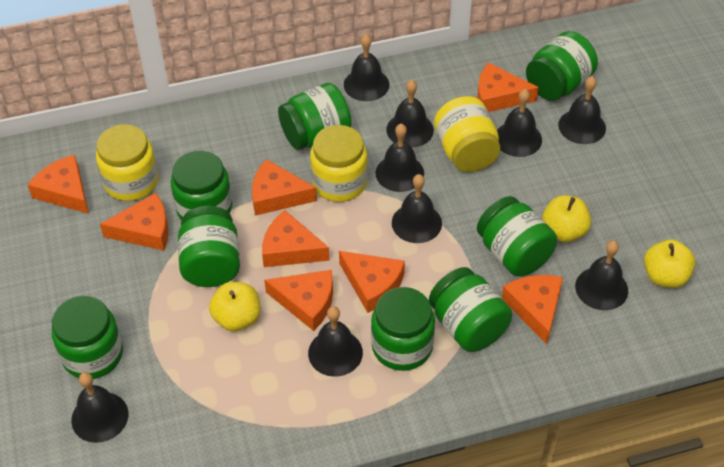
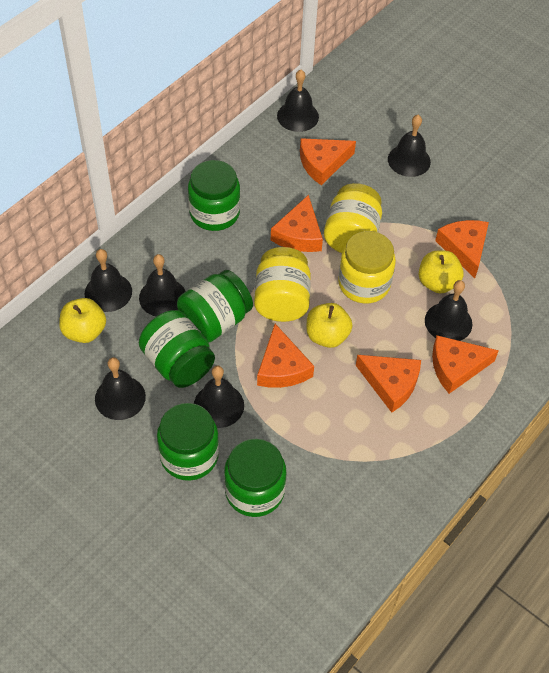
black bell: 9 -> 7
green jar: 8 -> 5
orange cheese: 8 -> 6

